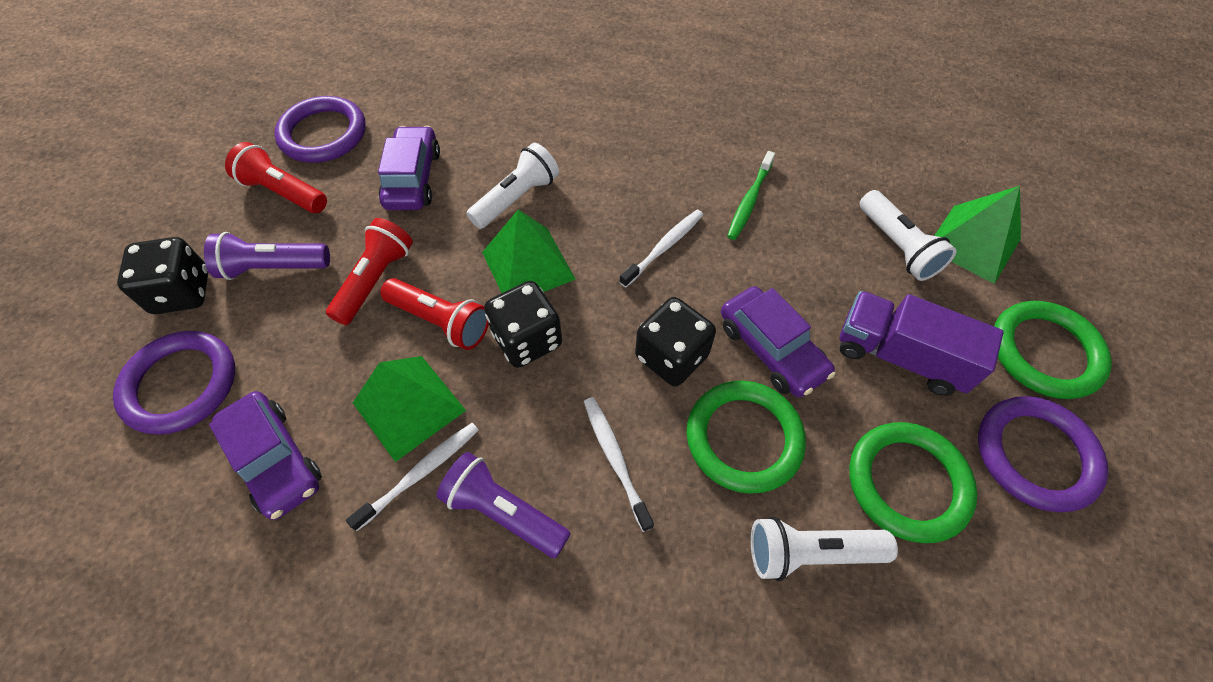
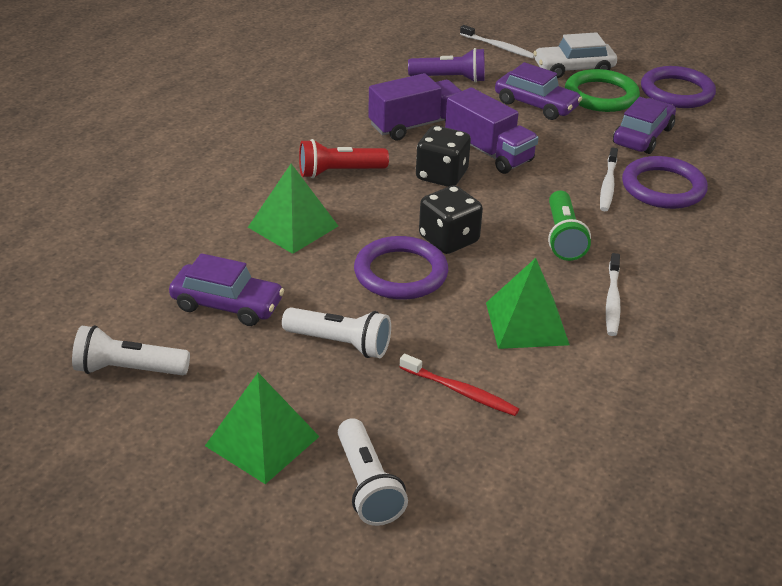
black dice: 3 -> 2
green flashlight: 0 -> 1
green ring: 3 -> 1
green toothbrush: 1 -> 0
purple flashlight: 2 -> 1
purple truck: 1 -> 2
red flashlight: 3 -> 1
red toothbrush: 0 -> 1
white car: 0 -> 1

